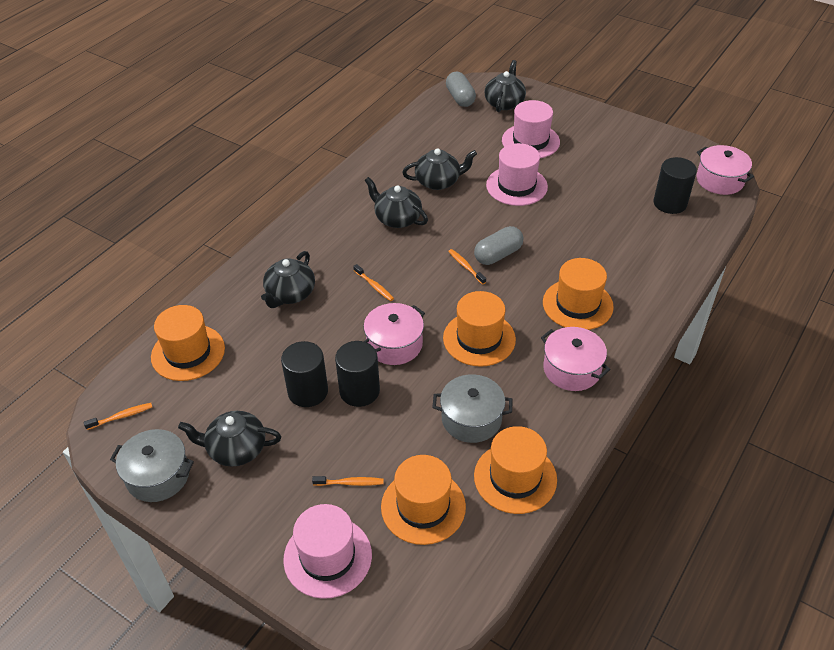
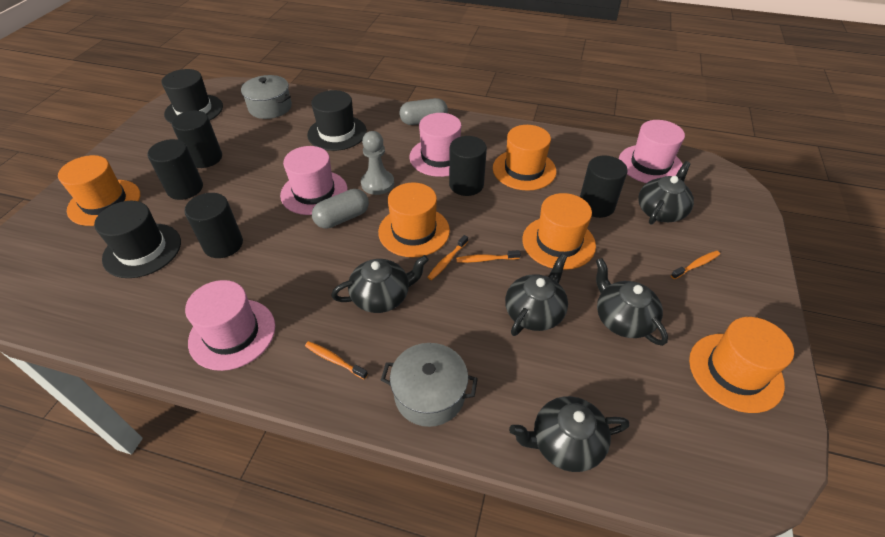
black cylinder: 3 -> 5
black hat: 0 -> 3
grey pawn: 0 -> 1
pink hat: 3 -> 4
pink pot: 3 -> 0

